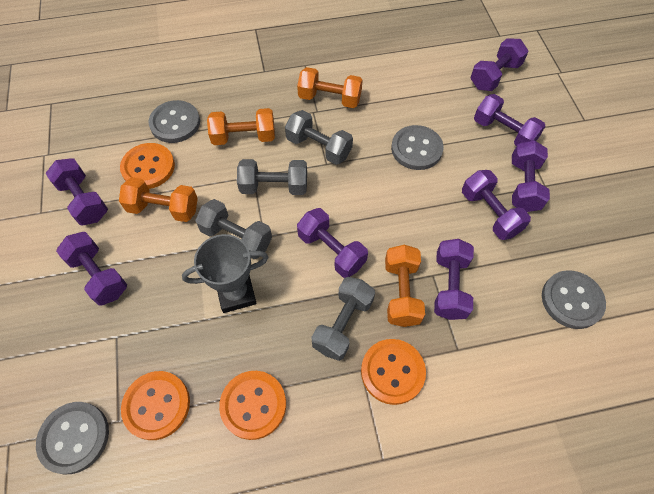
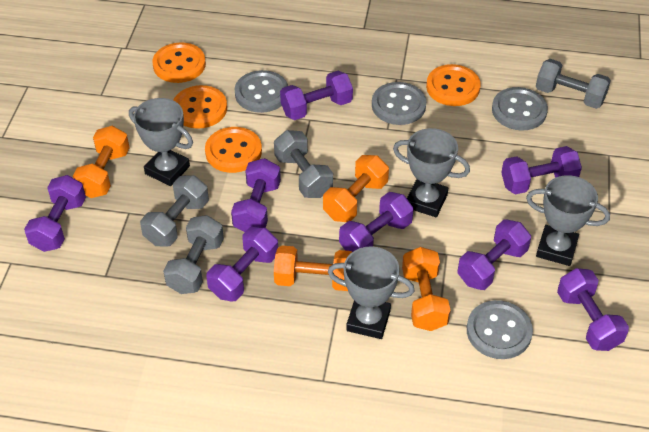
grey trophy: 1 -> 4

